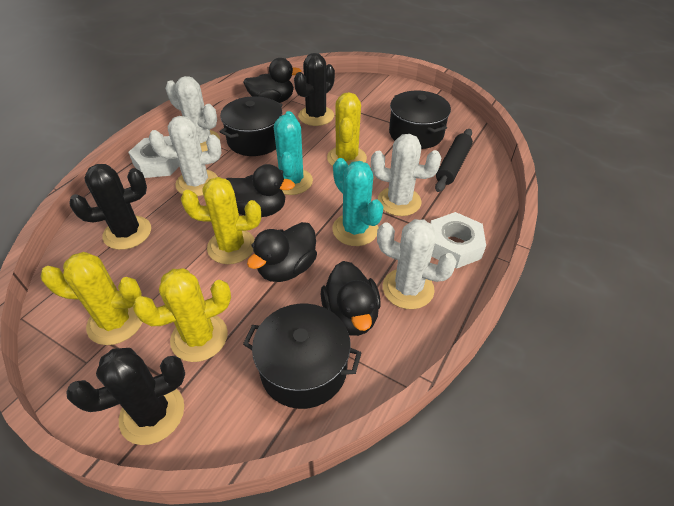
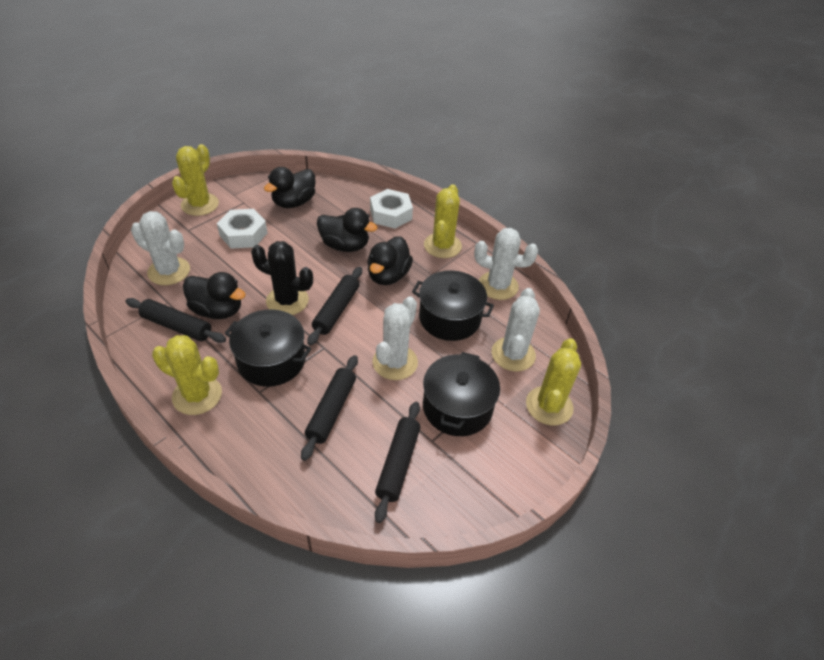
black cactus: 3 -> 1
black rolling pin: 1 -> 4
turquoise cactus: 2 -> 0

